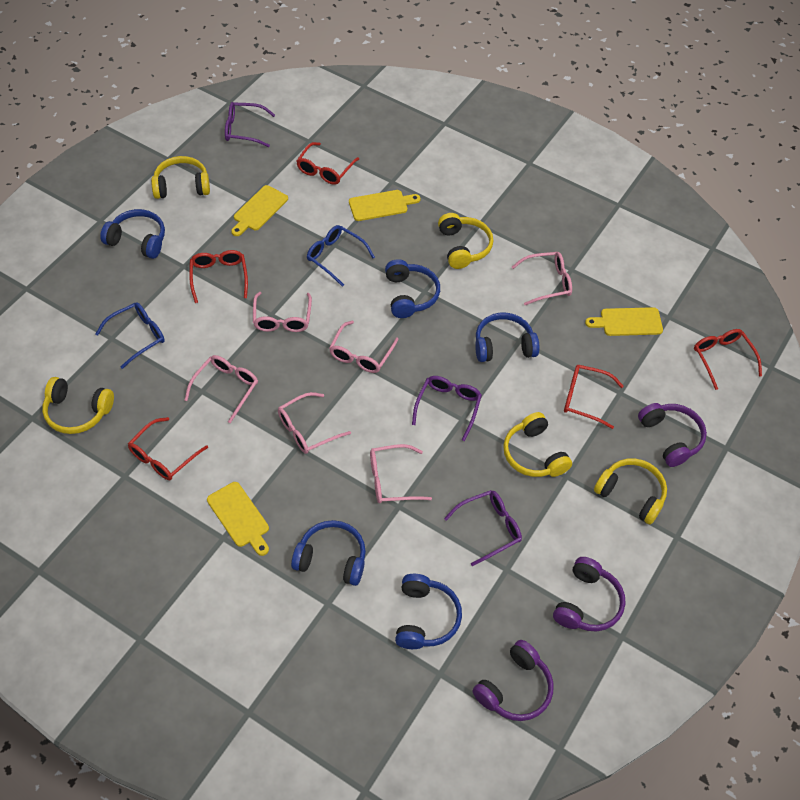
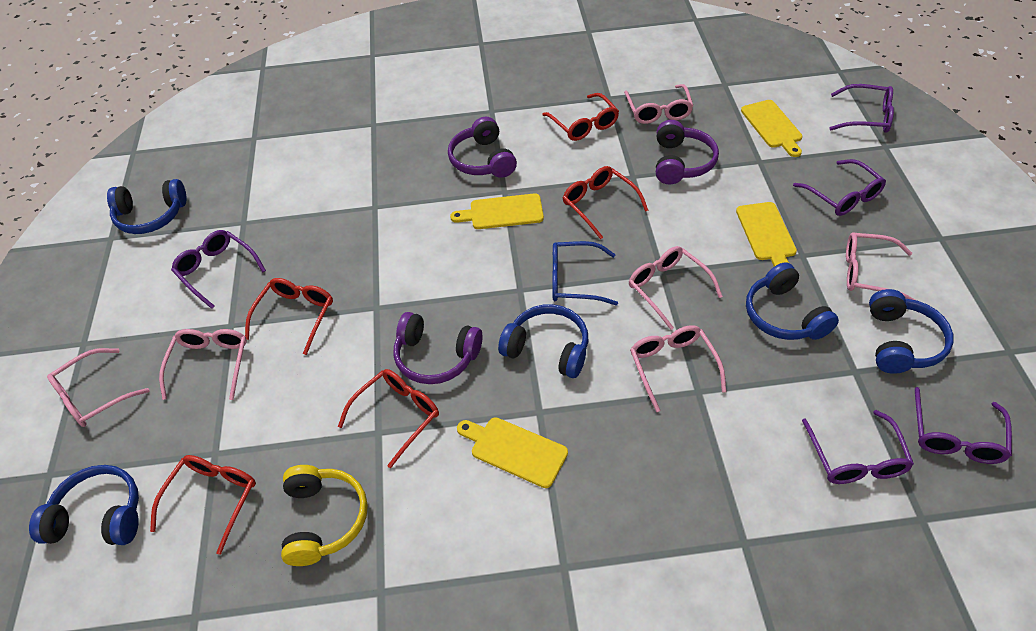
blue glasses: 2 -> 1
purple glasses: 3 -> 5
yellow headphones: 5 -> 1

